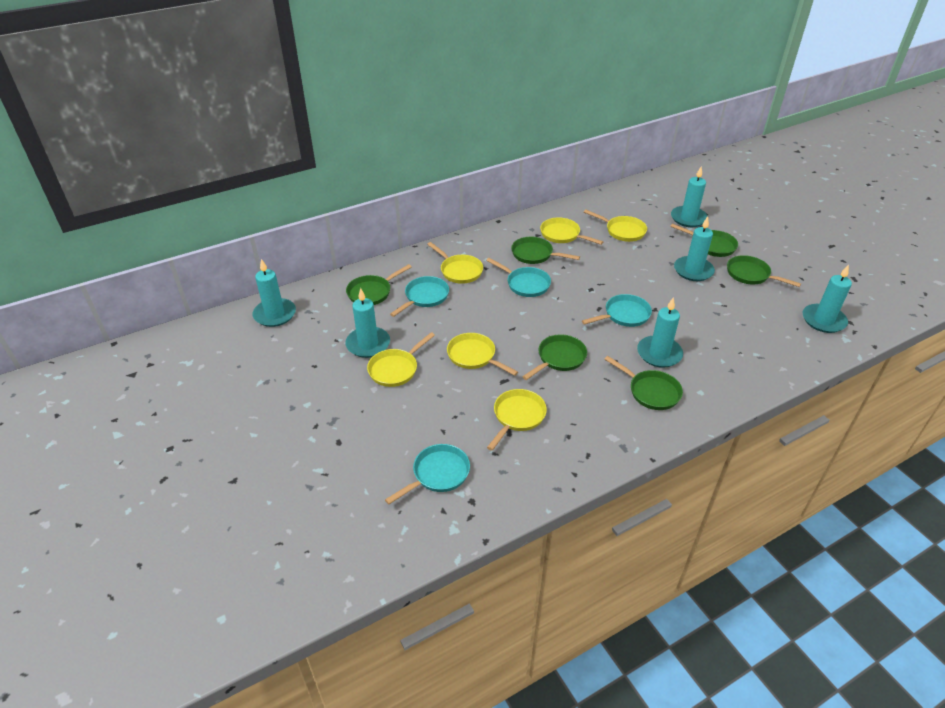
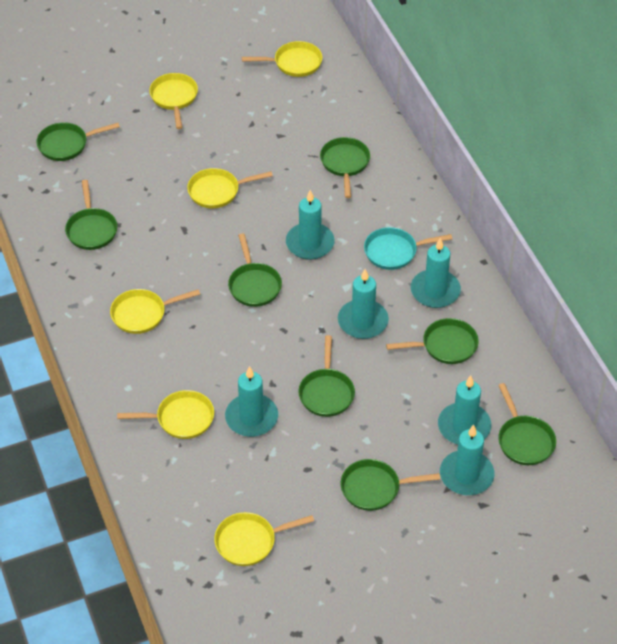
green pan: 6 -> 8
turquoise pan: 4 -> 1

